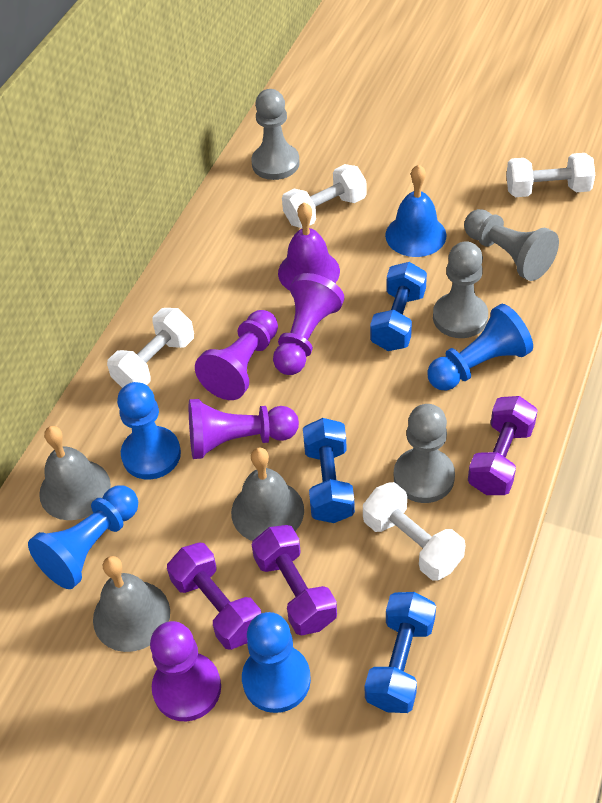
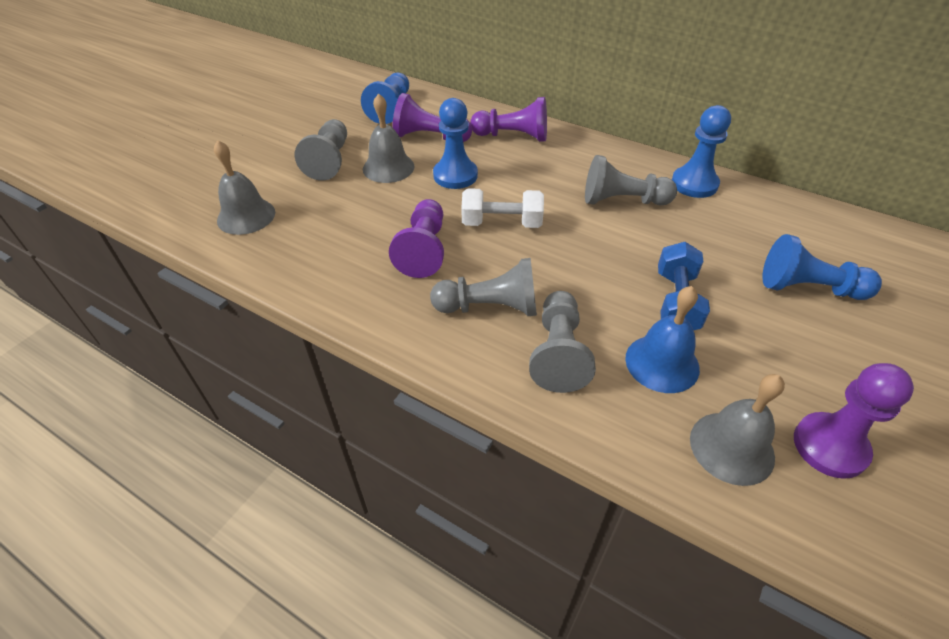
blue dumbbell: 3 -> 1
purple bell: 1 -> 0
purple dumbbell: 3 -> 0
white dumbbell: 4 -> 1

